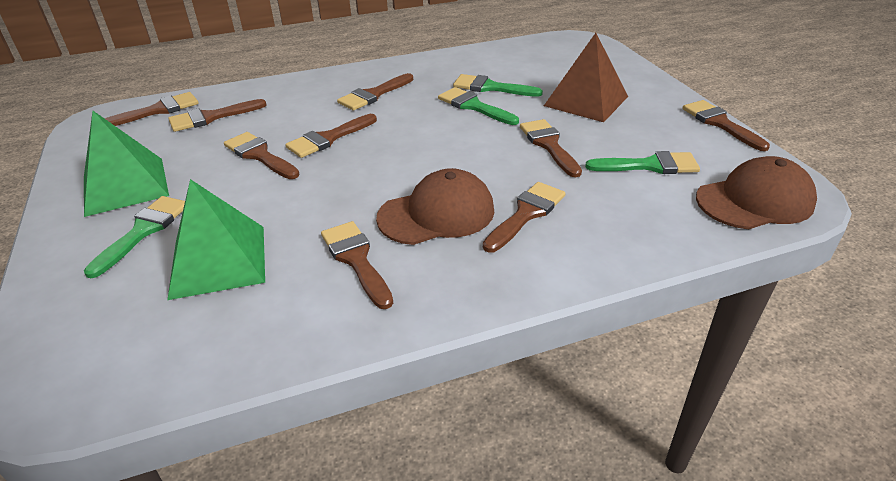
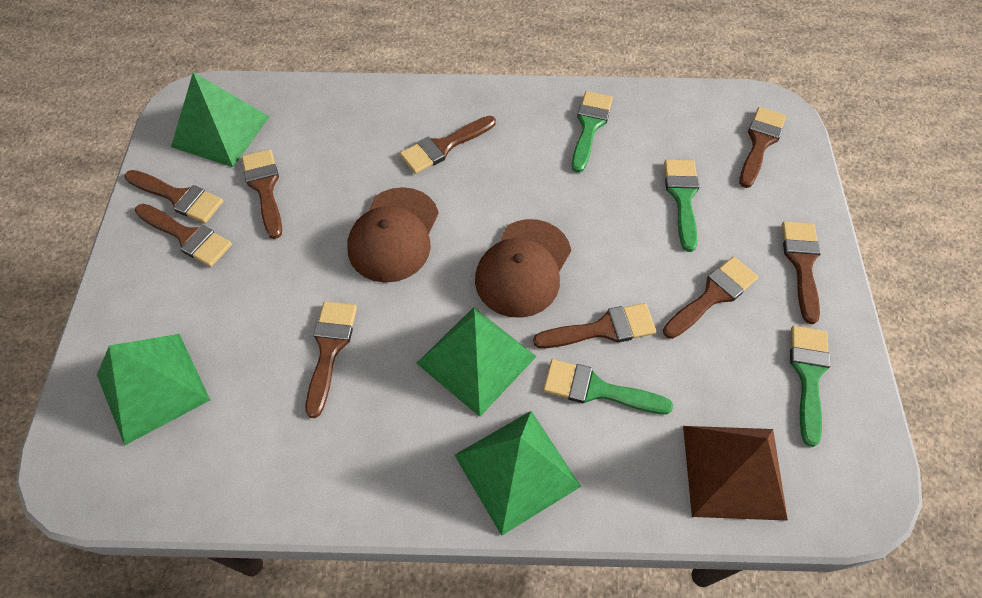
green pyramid: 2 -> 4

